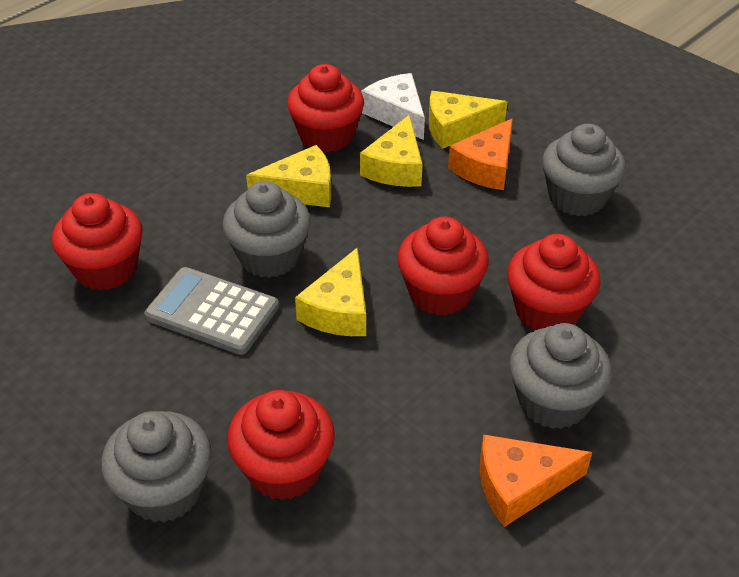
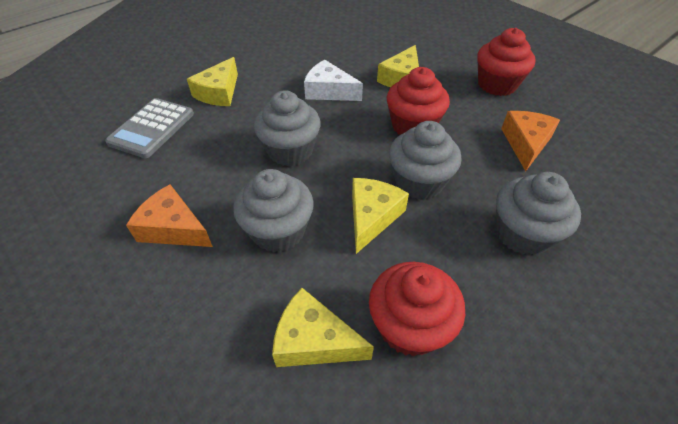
red cupcake: 5 -> 3

